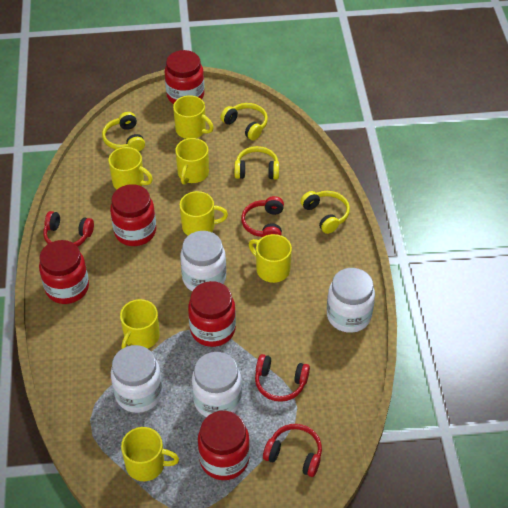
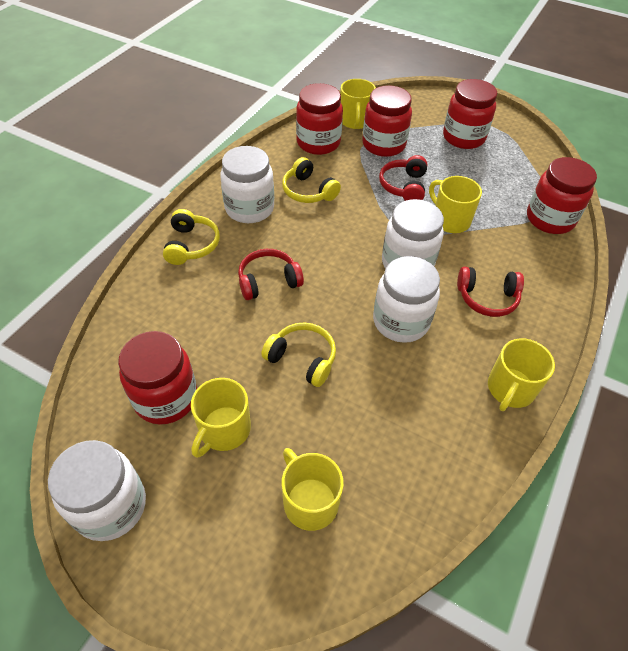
red headphones: 4 -> 3
yellow headphones: 4 -> 3
yellow mug: 7 -> 5

